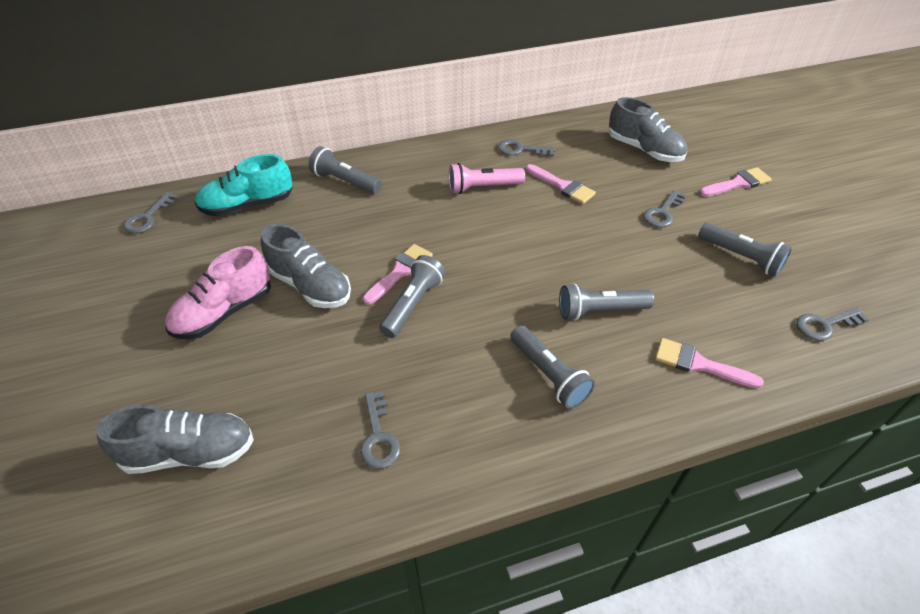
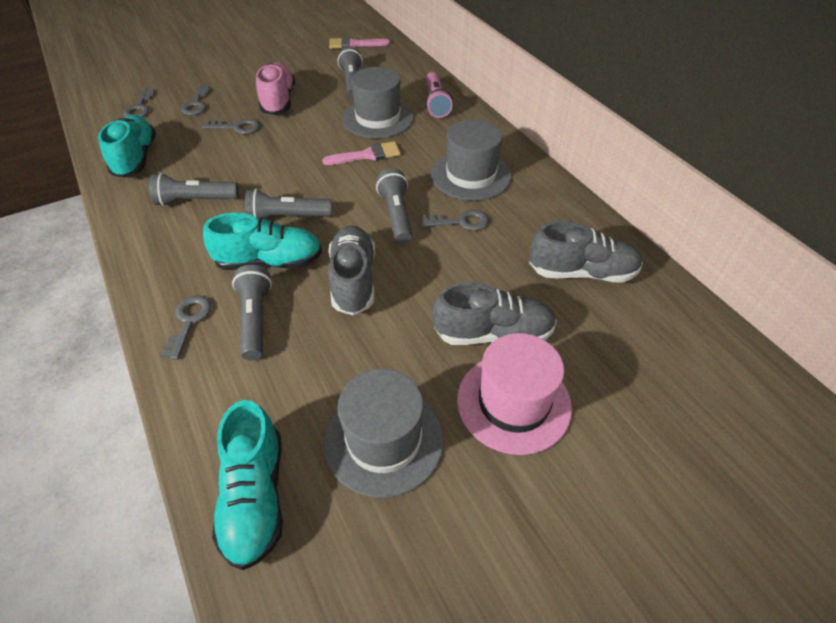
grey hat: 0 -> 3
pink brush: 4 -> 2
pink hat: 0 -> 1
turquoise shoe: 1 -> 3

